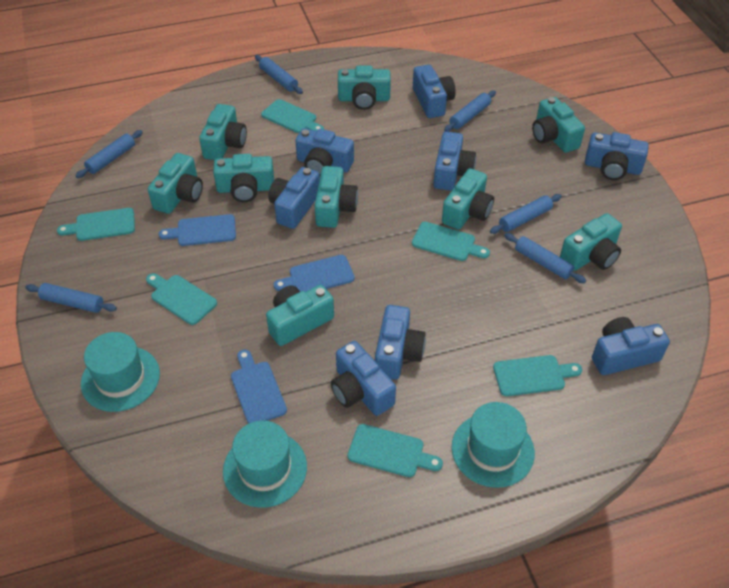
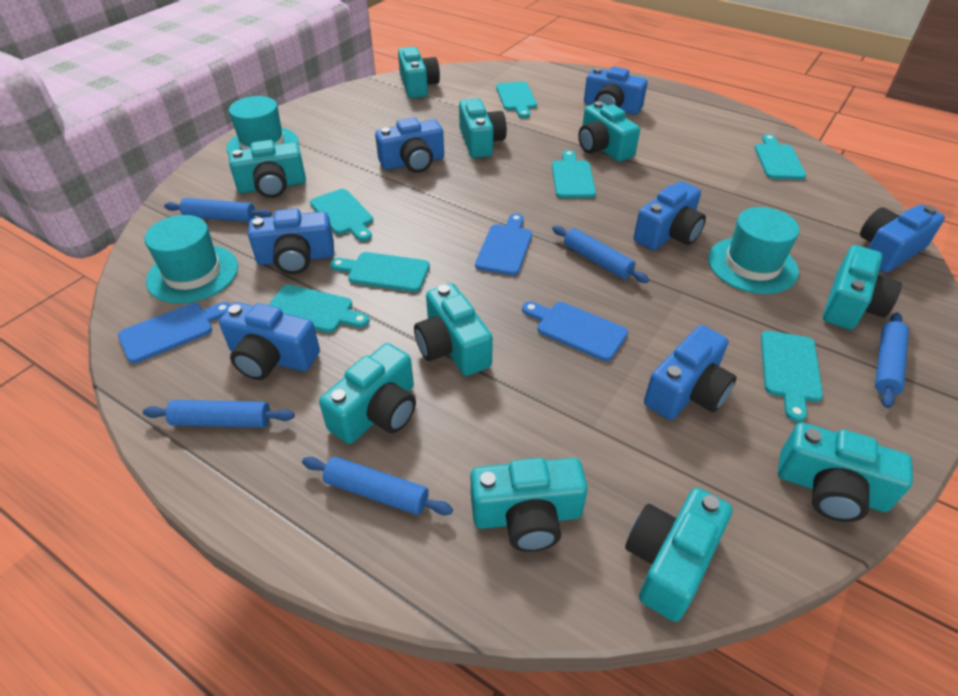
blue camera: 8 -> 7
blue rolling pin: 6 -> 5
turquoise camera: 9 -> 10
turquoise cutting board: 6 -> 7

